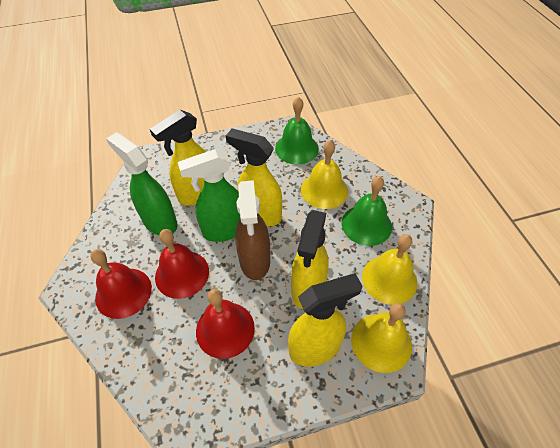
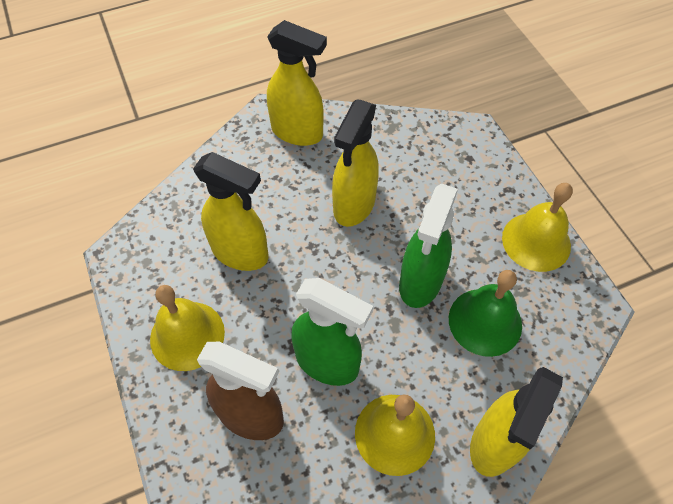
green bell: 2 -> 1
red bell: 3 -> 0

